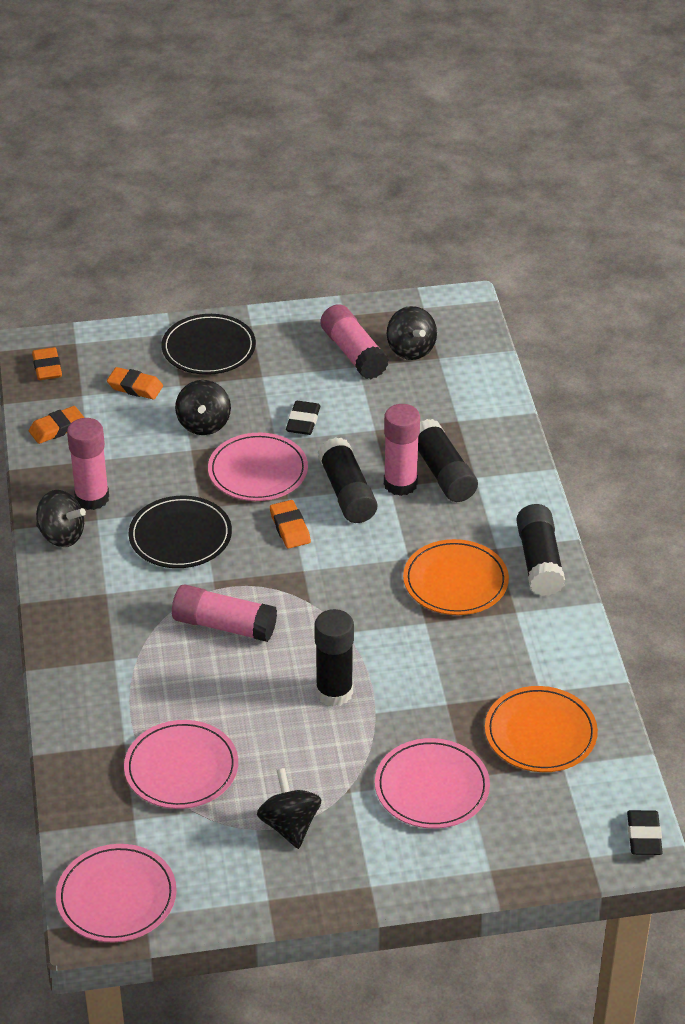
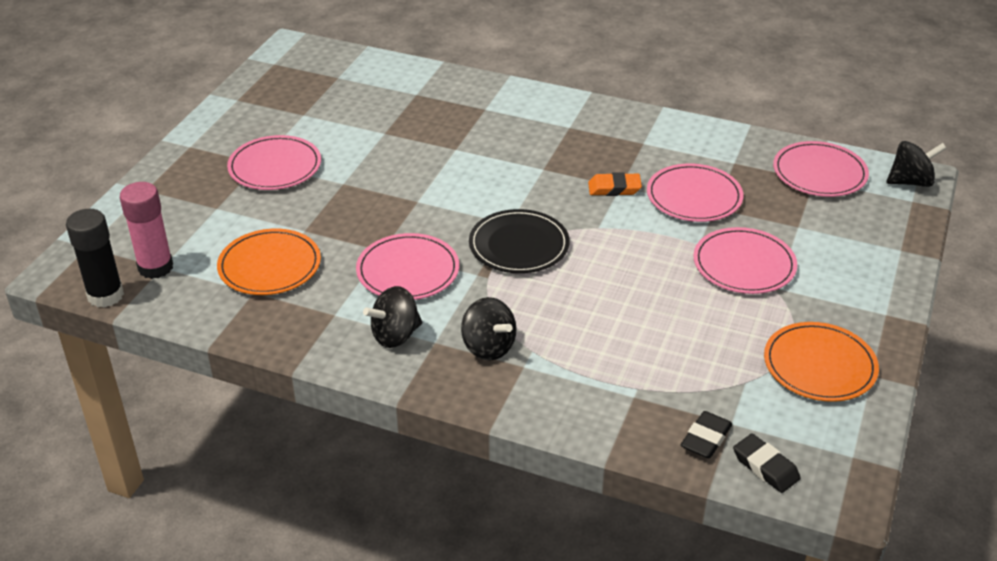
black glue stick: 4 -> 1
black plate: 2 -> 1
black spinning top: 4 -> 3
orange eraser: 4 -> 1
pink glue stick: 4 -> 1
pink plate: 4 -> 5

